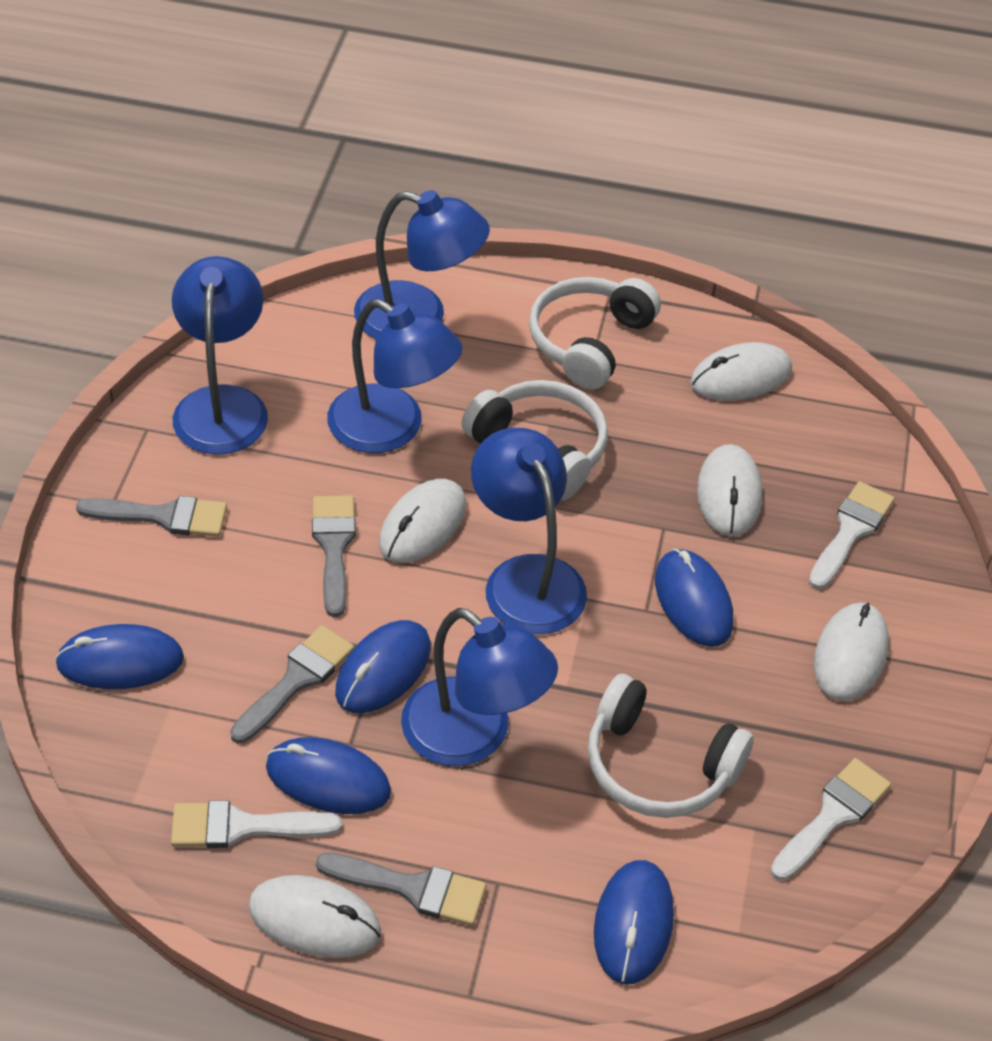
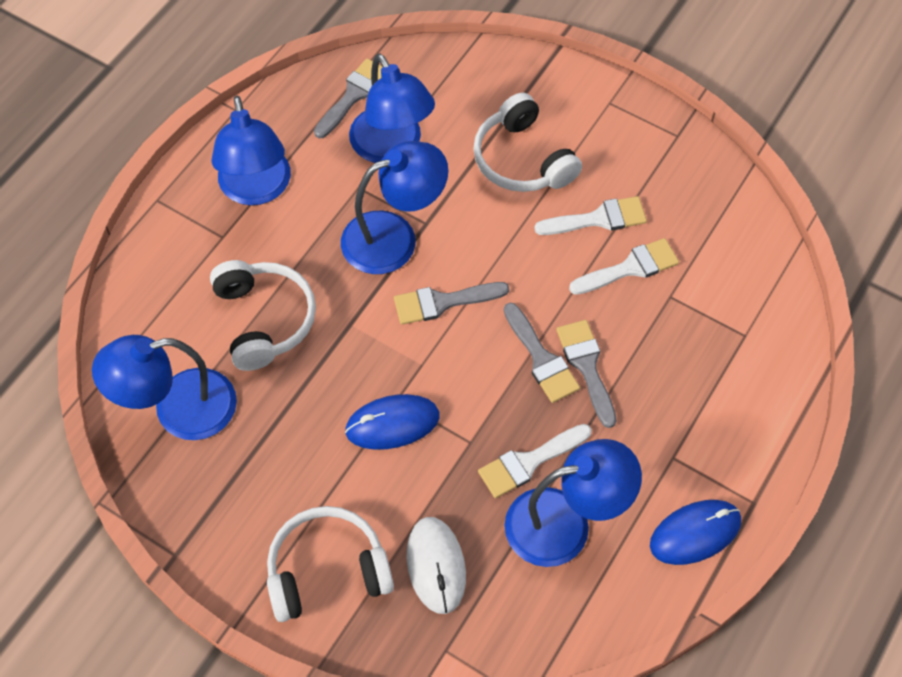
blue mouse: 5 -> 2
white mouse: 5 -> 1

